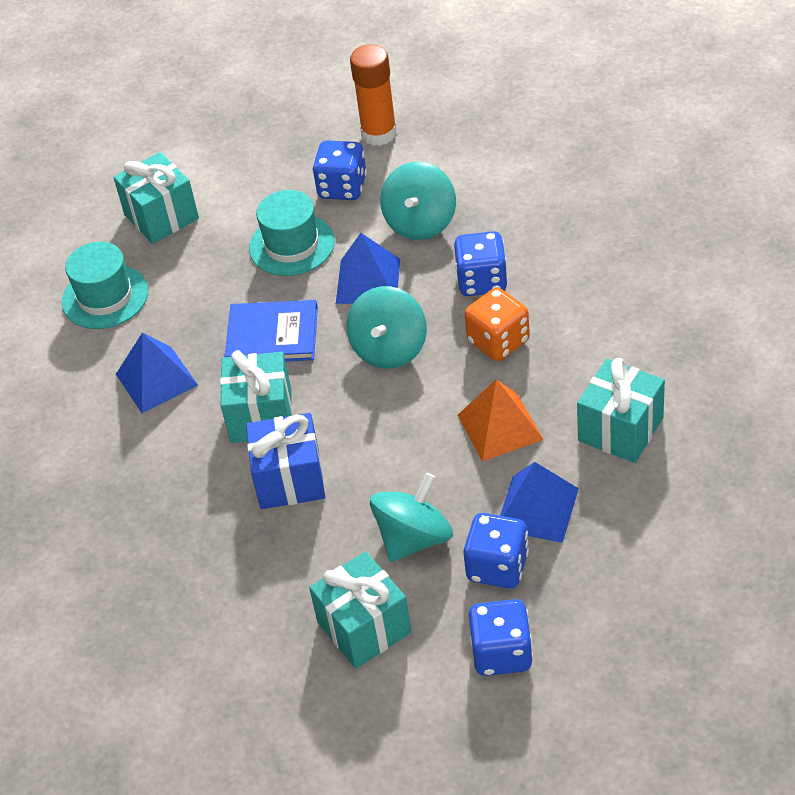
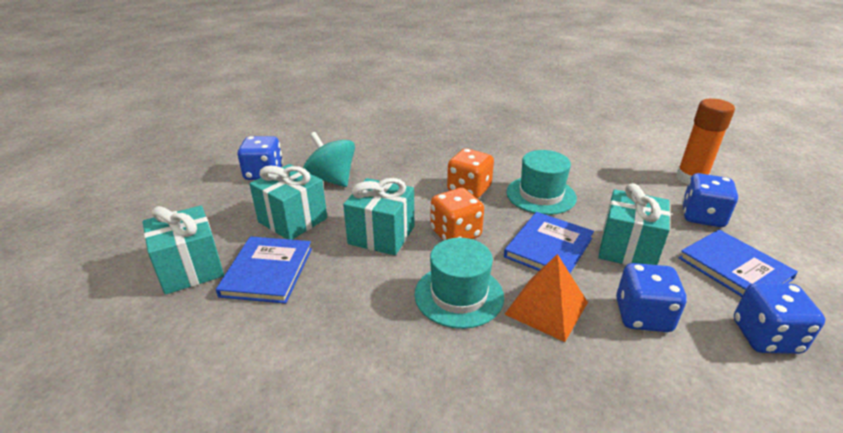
blue book: 1 -> 3
blue gift: 1 -> 0
blue pyramid: 3 -> 0
orange dice: 1 -> 2
turquoise spinning top: 3 -> 1

